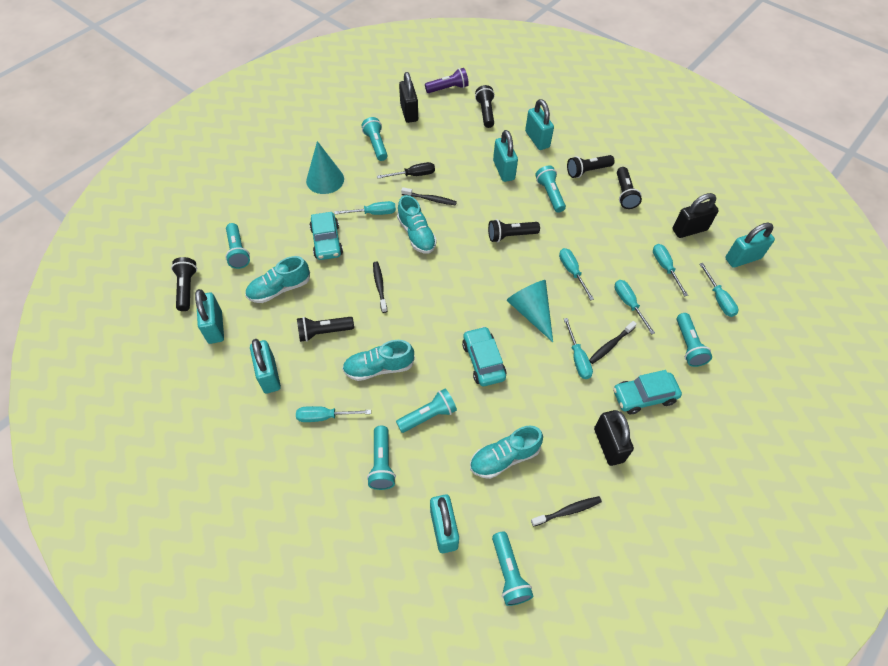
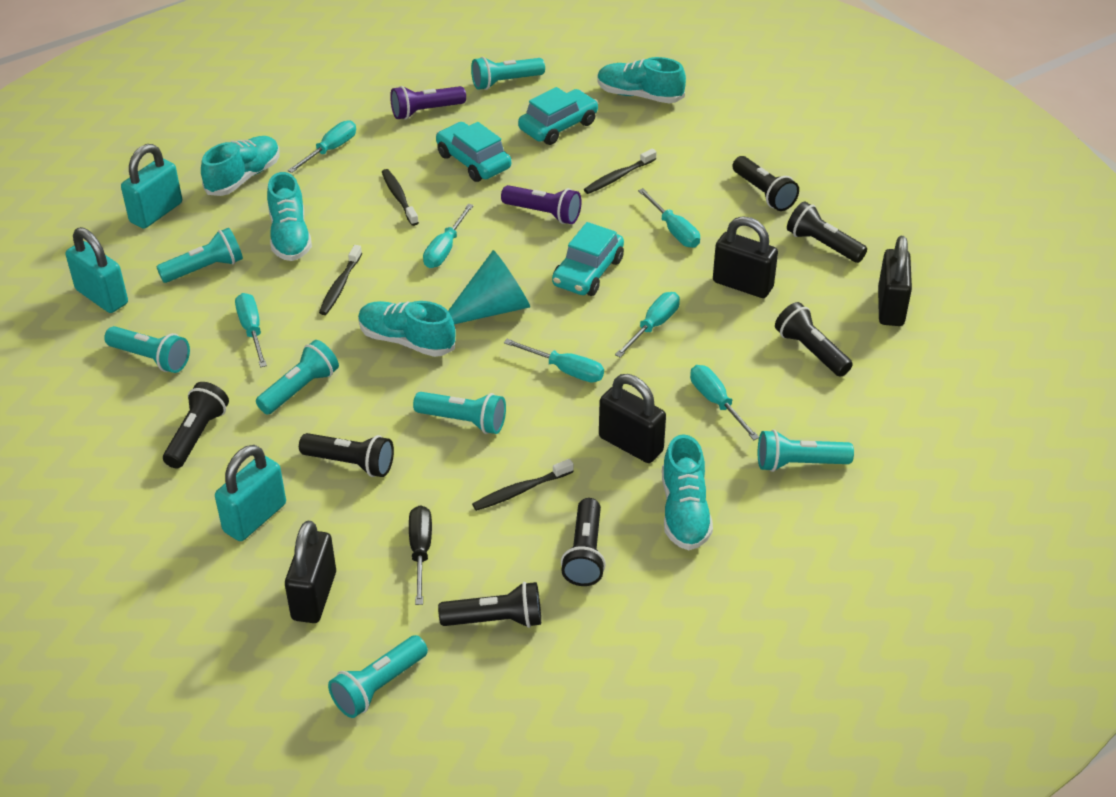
black flashlight: 6 -> 7
black padlock: 3 -> 4
purple flashlight: 1 -> 2
turquoise cone: 2 -> 1
turquoise padlock: 6 -> 3
turquoise shoe: 4 -> 5

